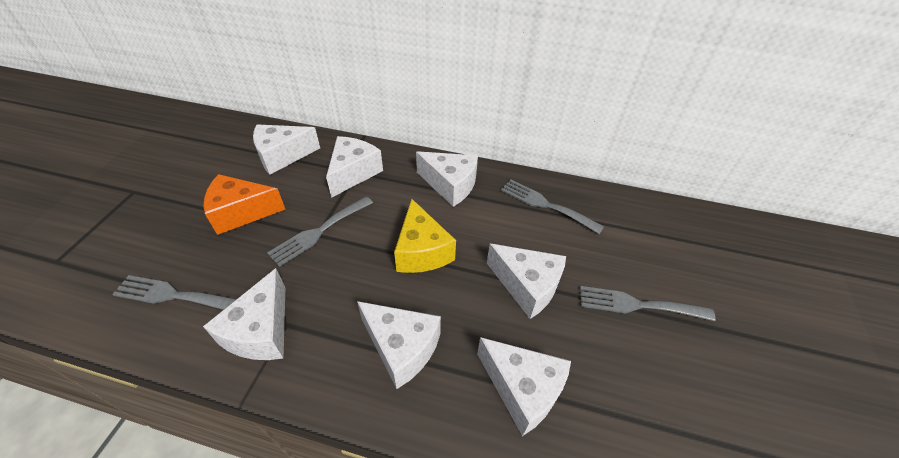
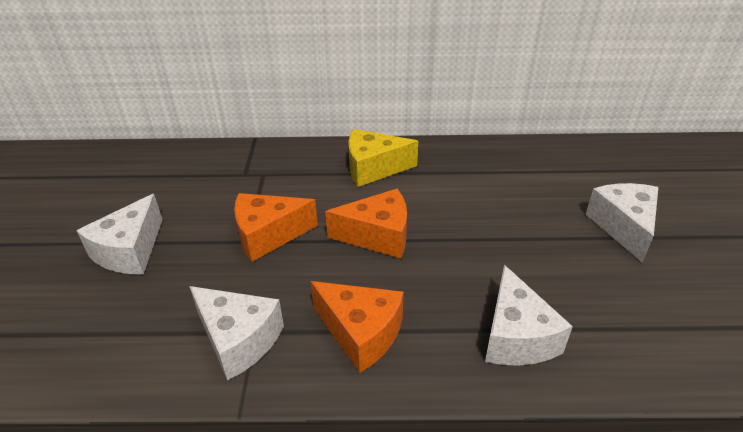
grey fork: 4 -> 0
orange cheese: 1 -> 3
white cheese: 7 -> 4

